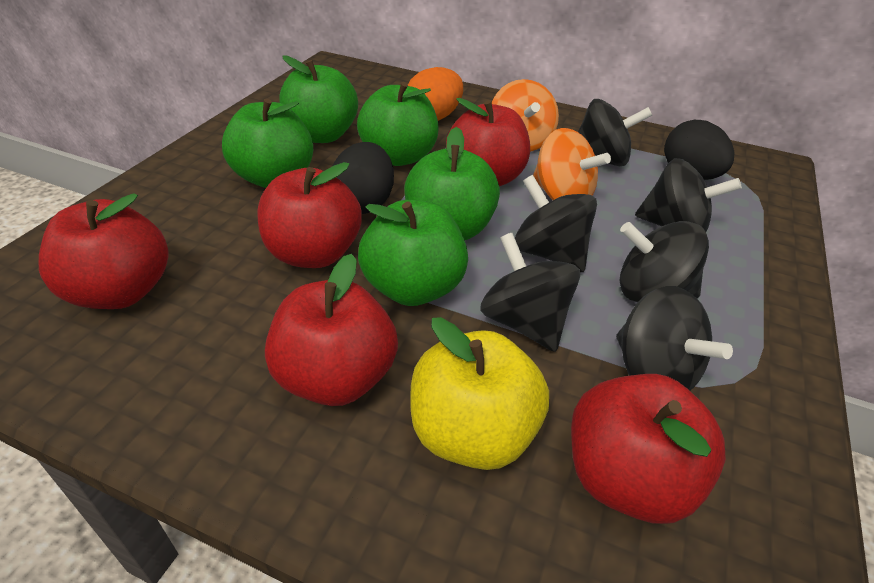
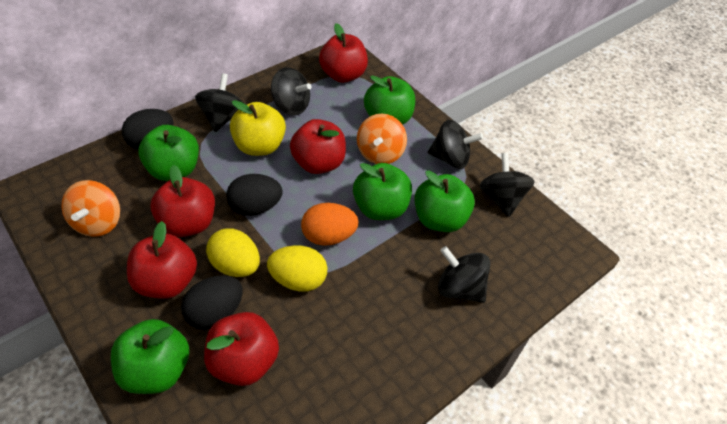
black egg: 2 -> 3
black spinning top: 6 -> 5
yellow egg: 0 -> 2

